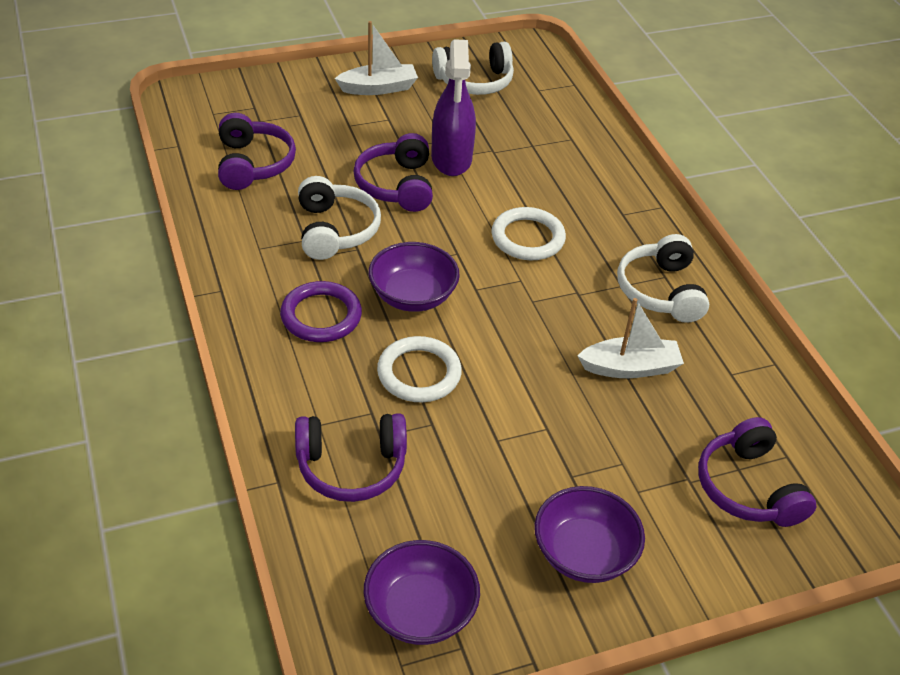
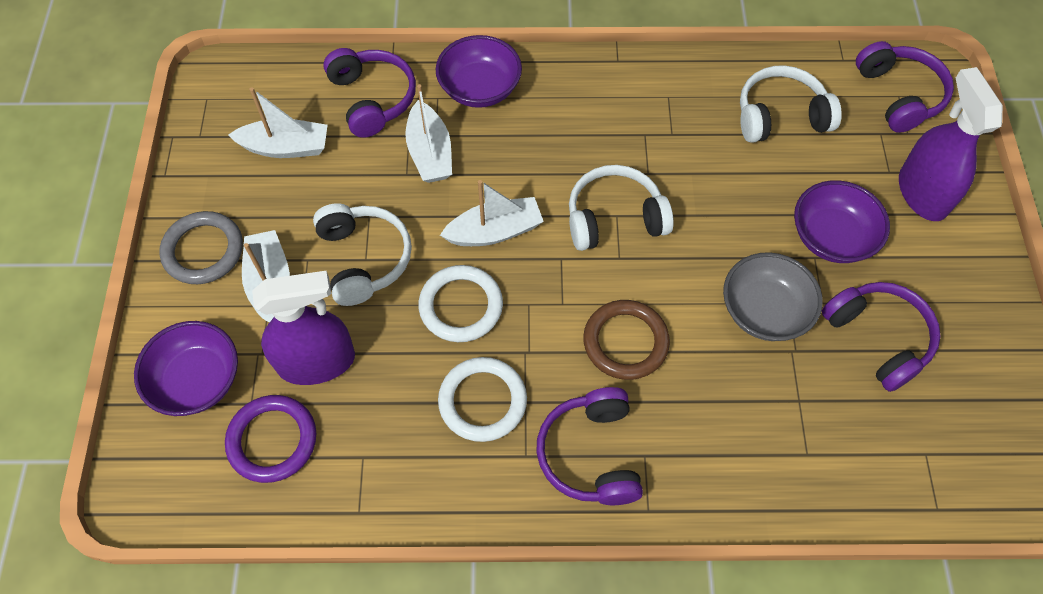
brown ring: 0 -> 1
grey bowl: 0 -> 1
grey ring: 0 -> 1
purple spray bottle: 1 -> 2
white boat: 2 -> 4

